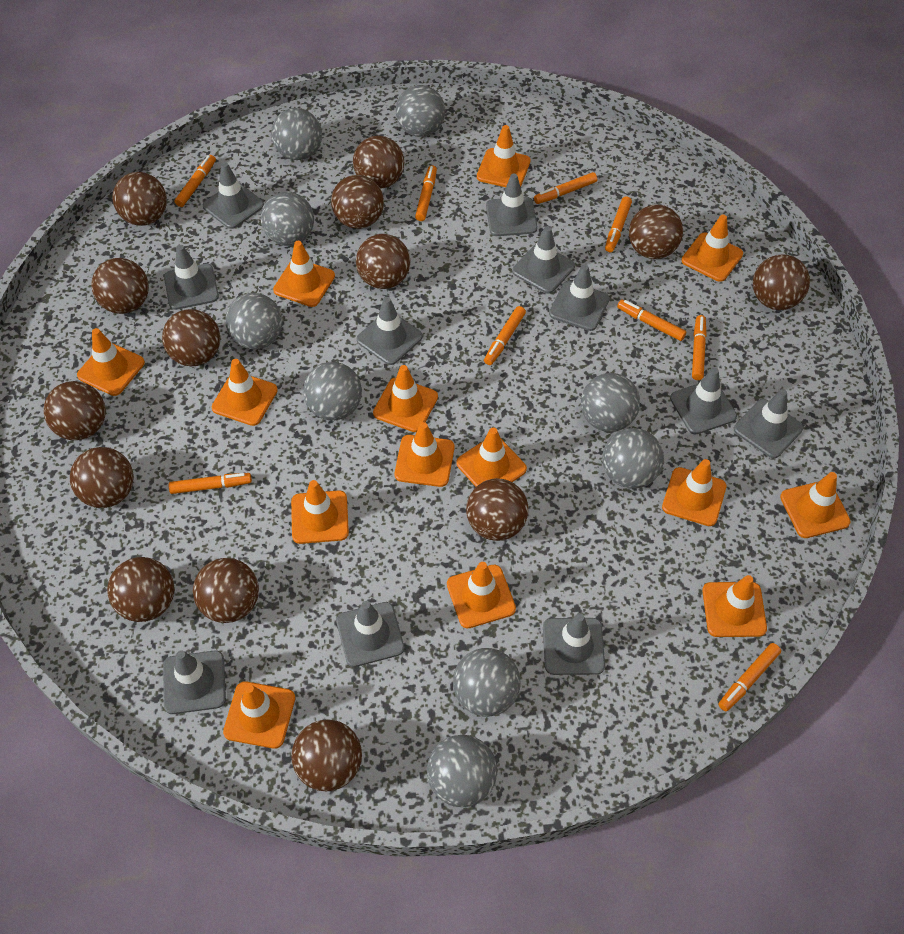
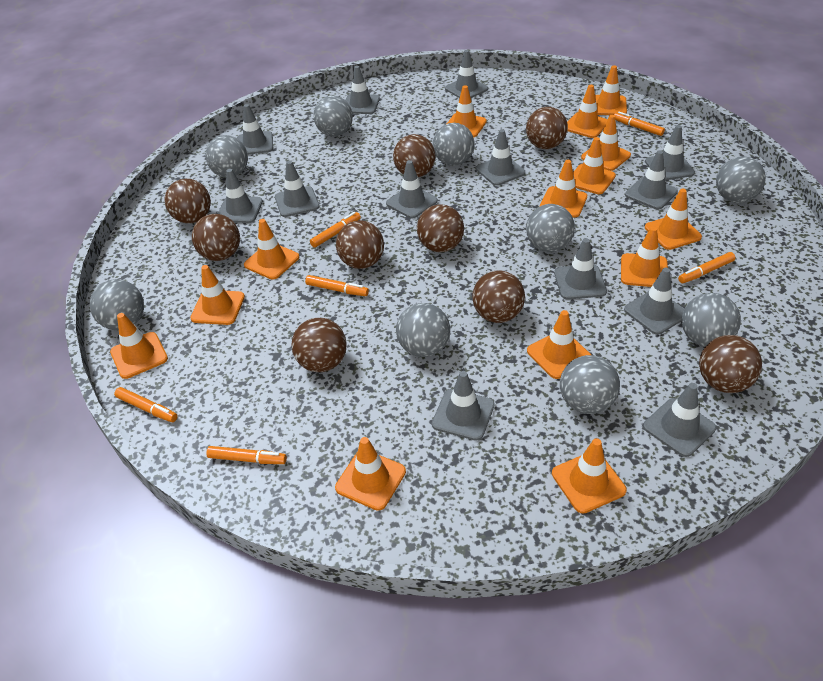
brown ball: 14 -> 9
grey traffic cone: 11 -> 13
orange marker: 9 -> 6

